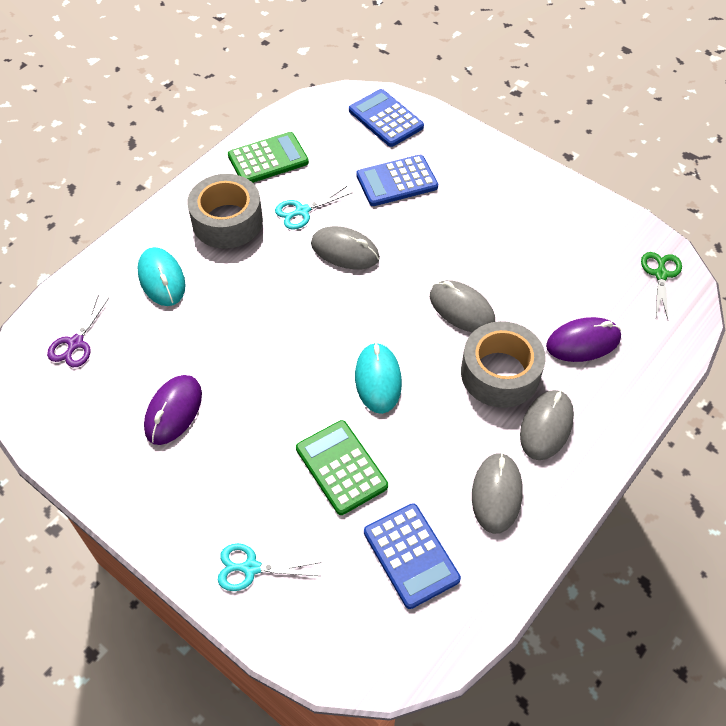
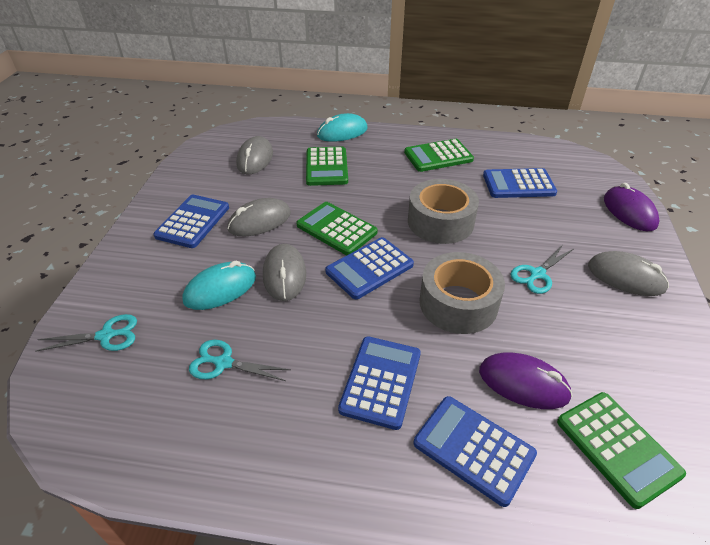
blue calculator: 3 -> 5
green calculator: 2 -> 4
green scissors: 1 -> 0
purple scissors: 1 -> 0
turquoise scissors: 2 -> 3

